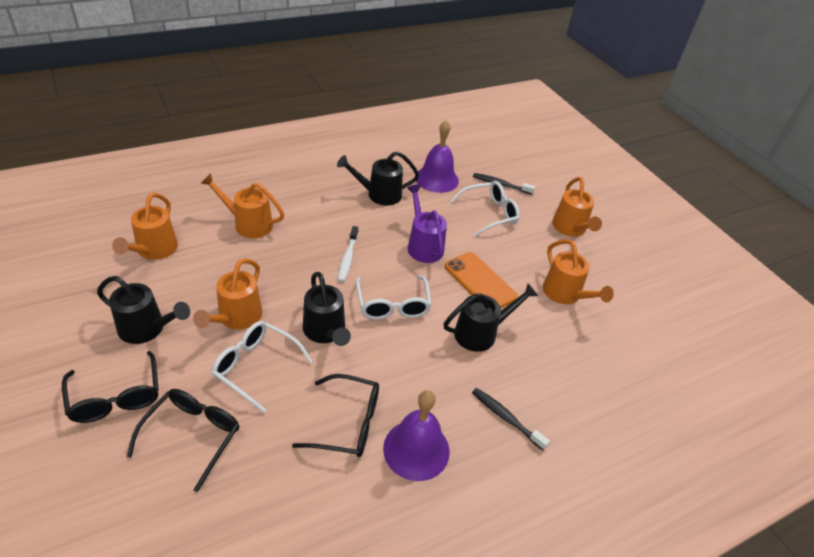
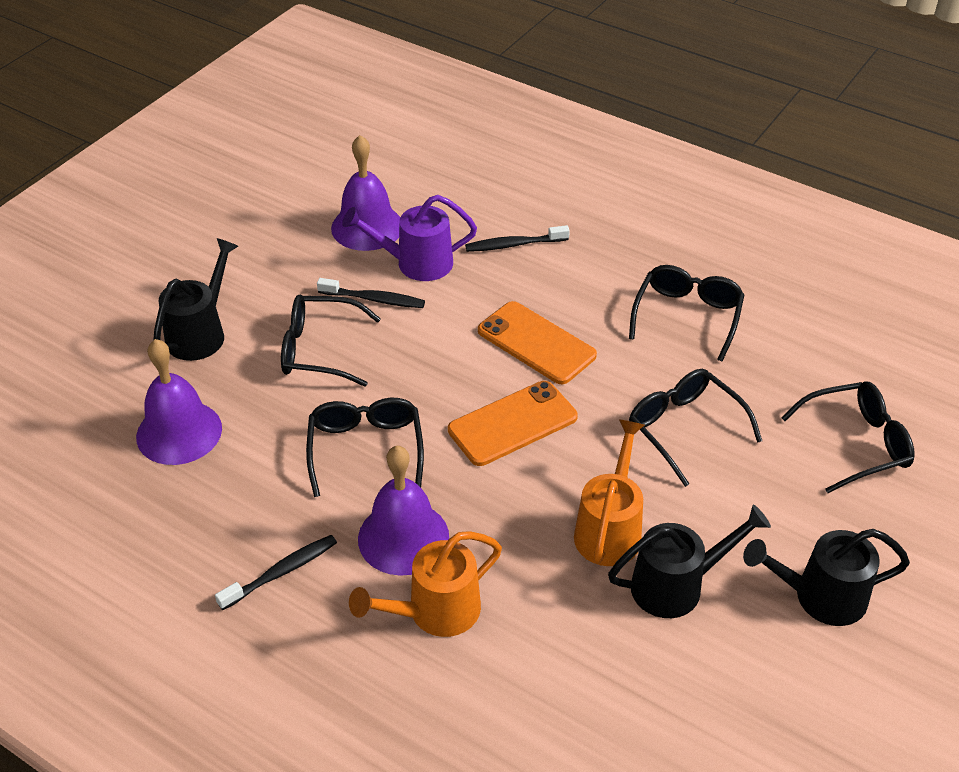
black glasses: 3 -> 5
black toothbrush: 2 -> 3
black watering can: 4 -> 3
orange phone: 1 -> 2
orange watering can: 5 -> 2
purple bell: 2 -> 3
white glasses: 3 -> 0
white toothbrush: 1 -> 0

